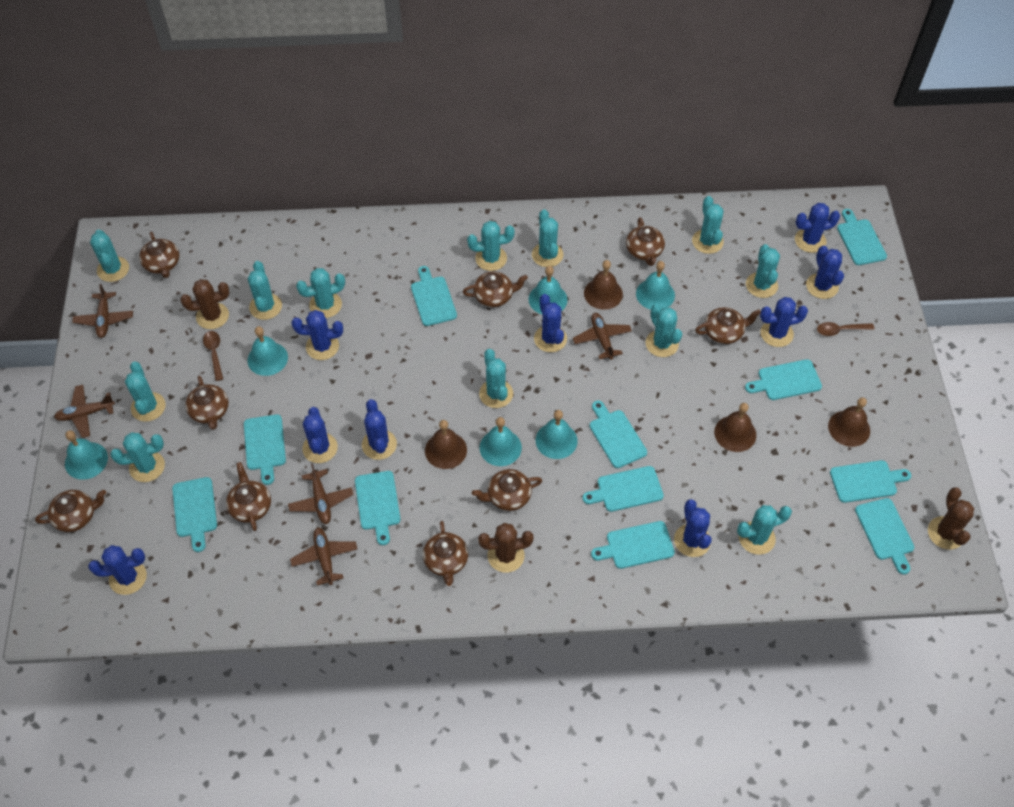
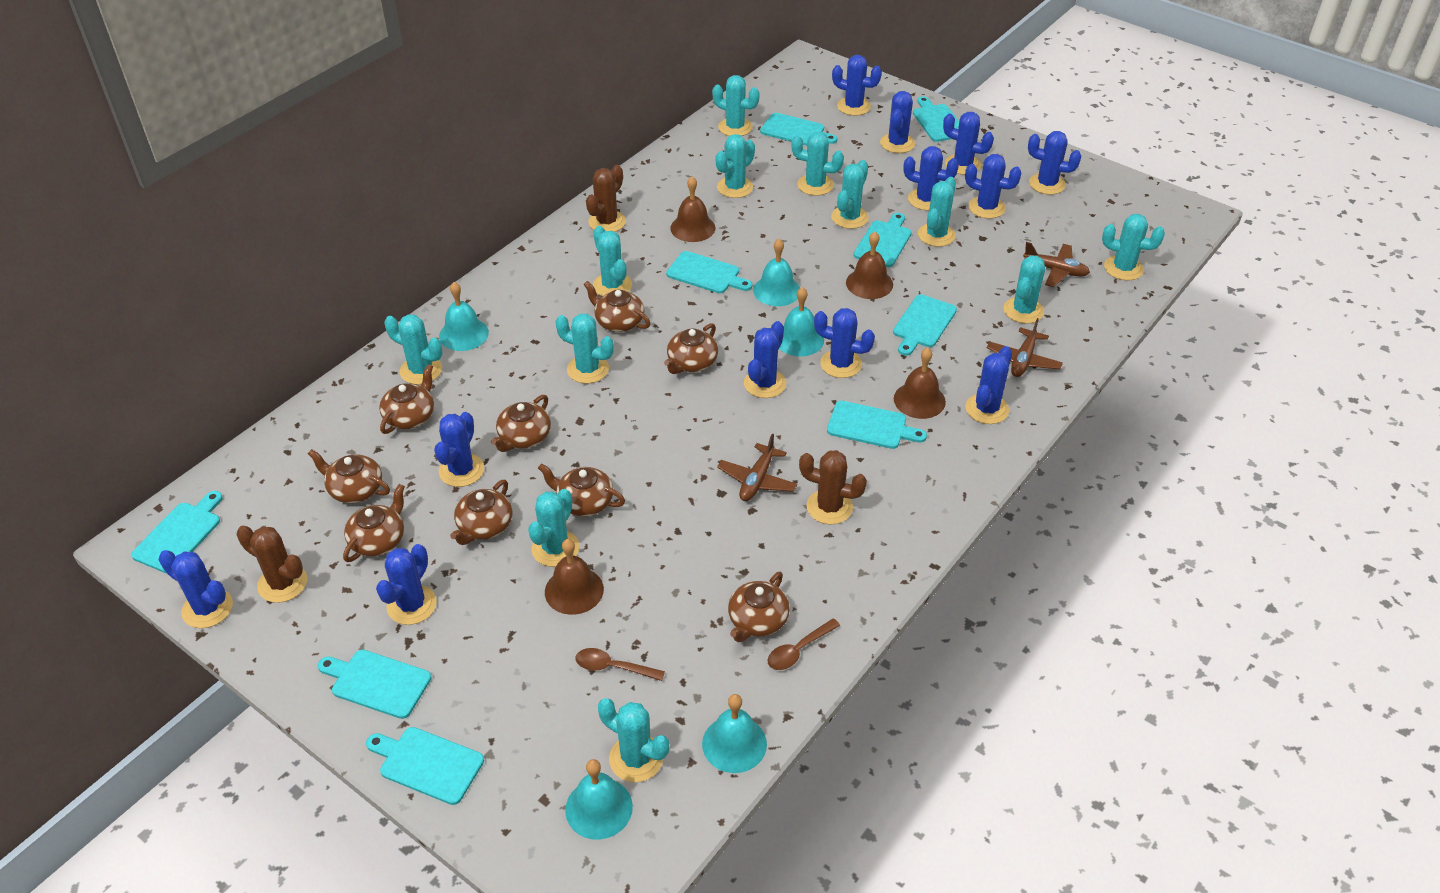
blue cactus: 9 -> 12
brown plane: 5 -> 3
turquoise bell: 6 -> 5
turquoise cutting board: 11 -> 9

